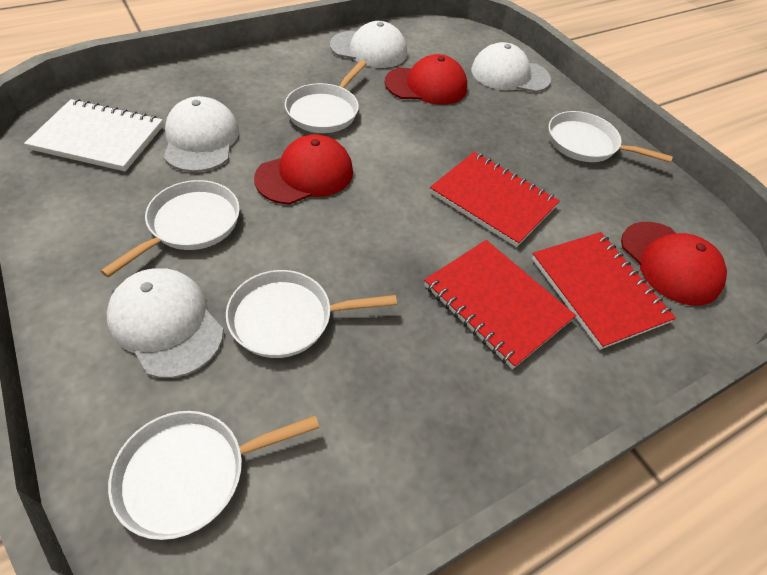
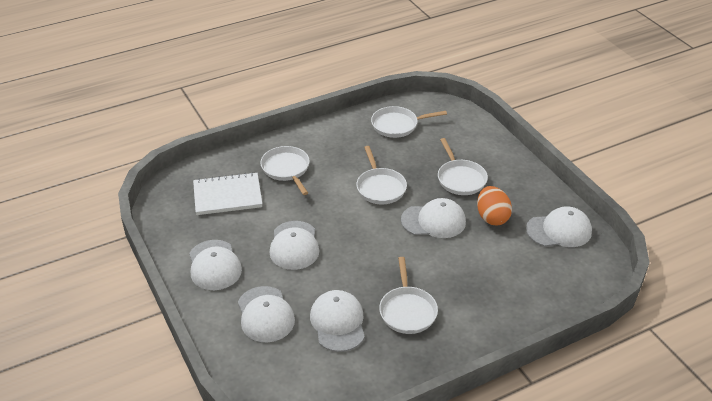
orange egg: 0 -> 1
red cap: 3 -> 0
red notebook: 3 -> 0
white cap: 4 -> 6

